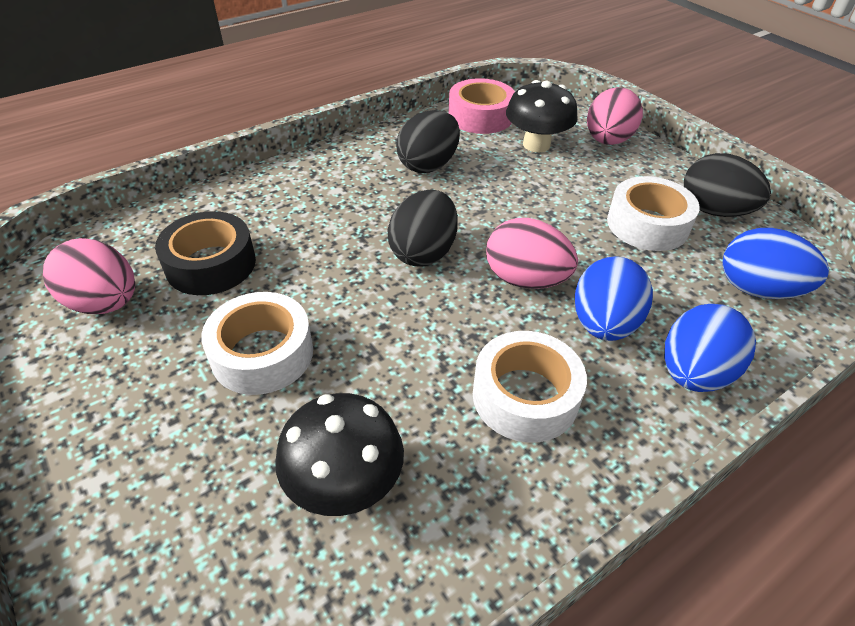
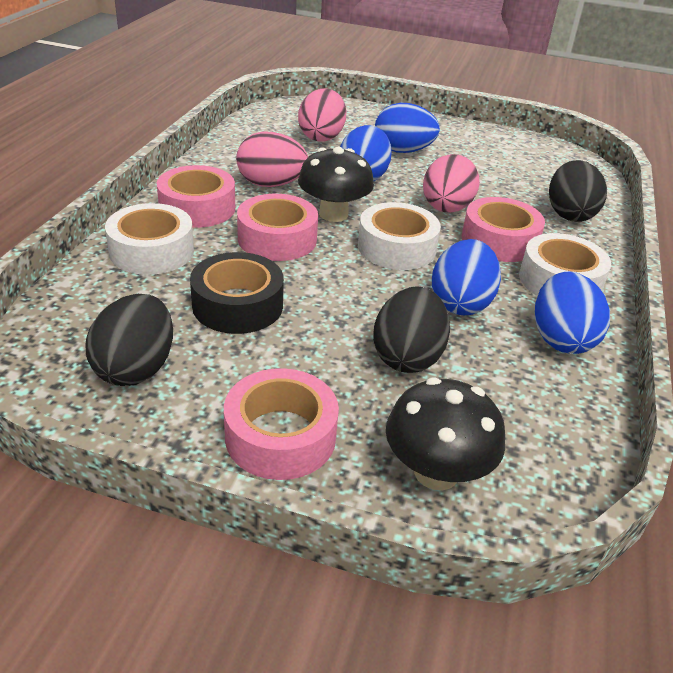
blue egg: 3 -> 4
pink tape: 1 -> 4

